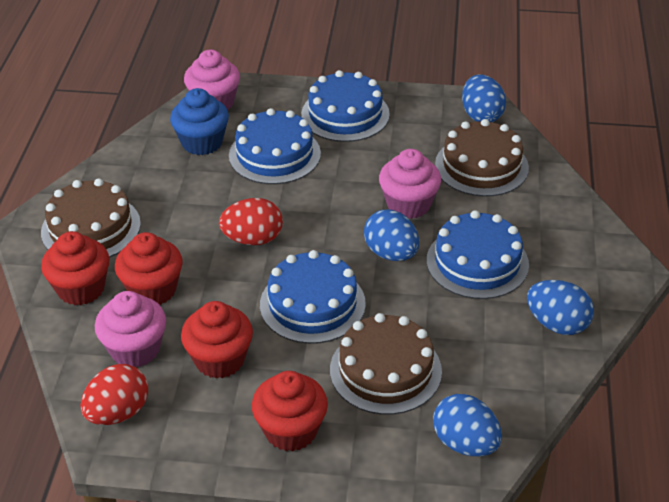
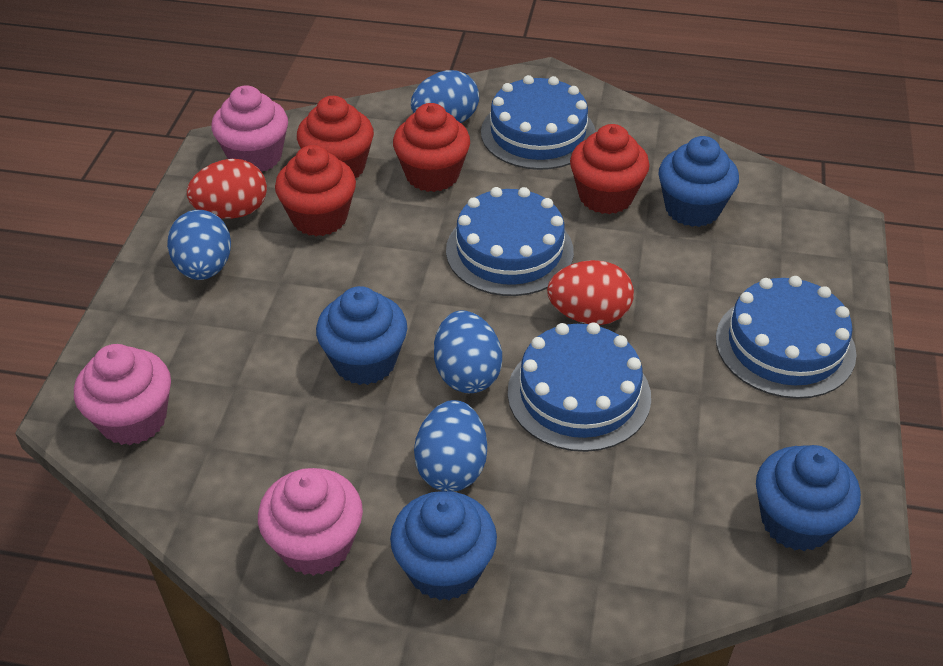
blue cupcake: 1 -> 4
brown cake: 3 -> 0

